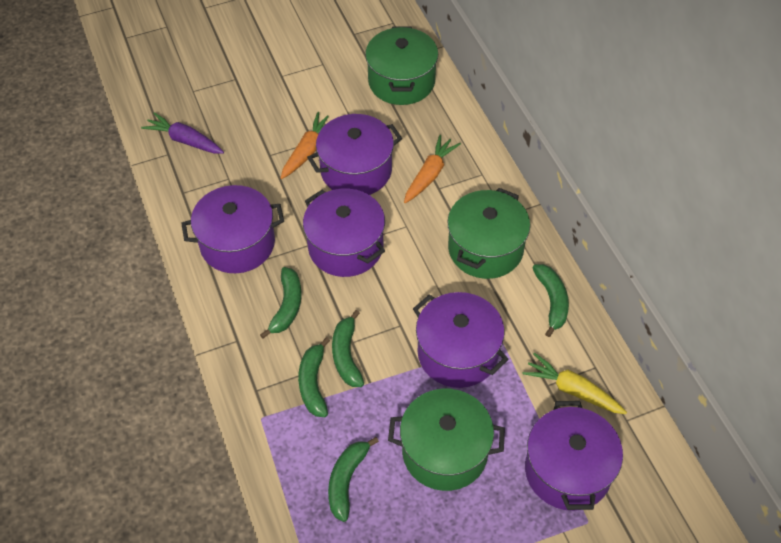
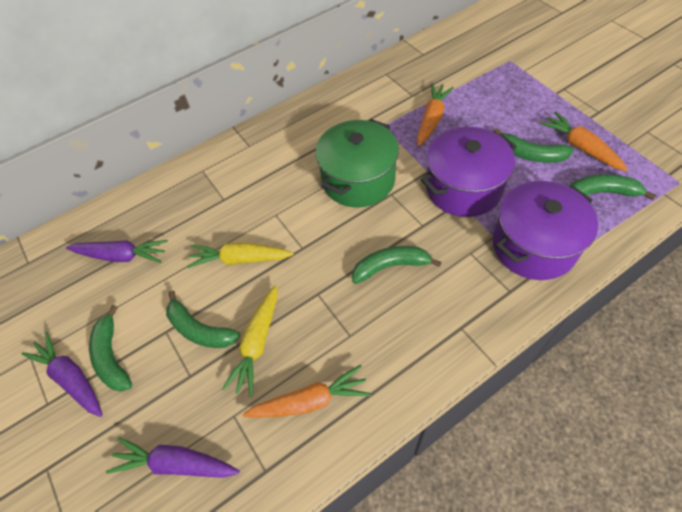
green pot: 3 -> 1
orange carrot: 2 -> 3
purple carrot: 1 -> 3
purple pot: 5 -> 2
yellow carrot: 1 -> 2

